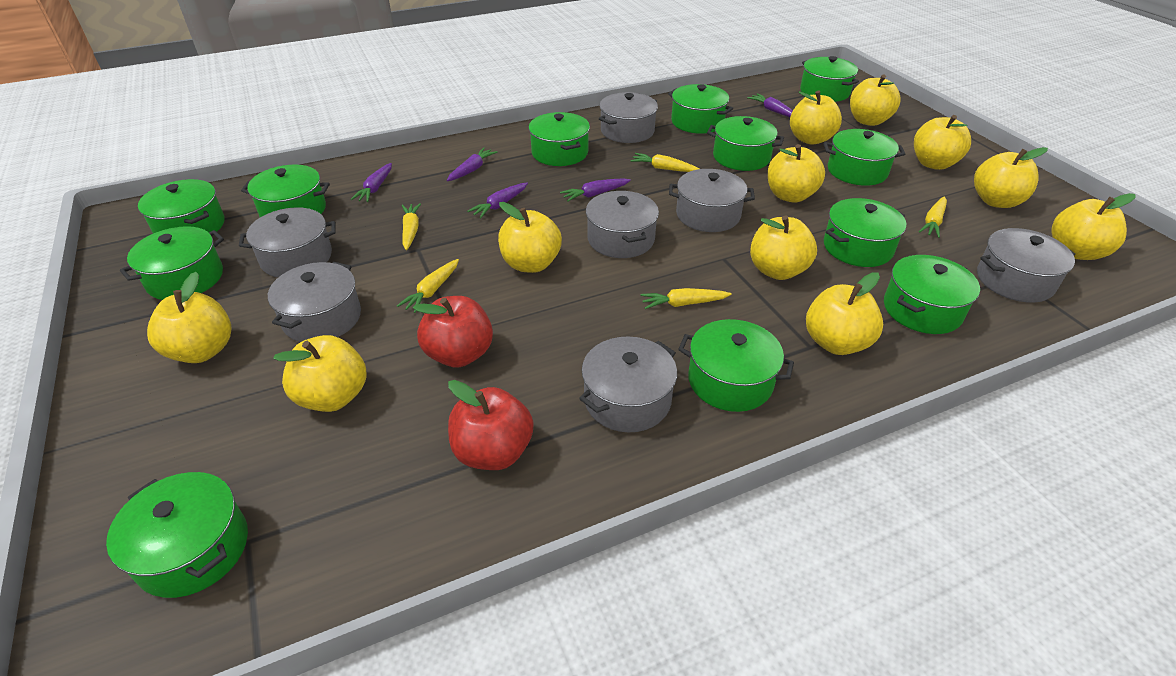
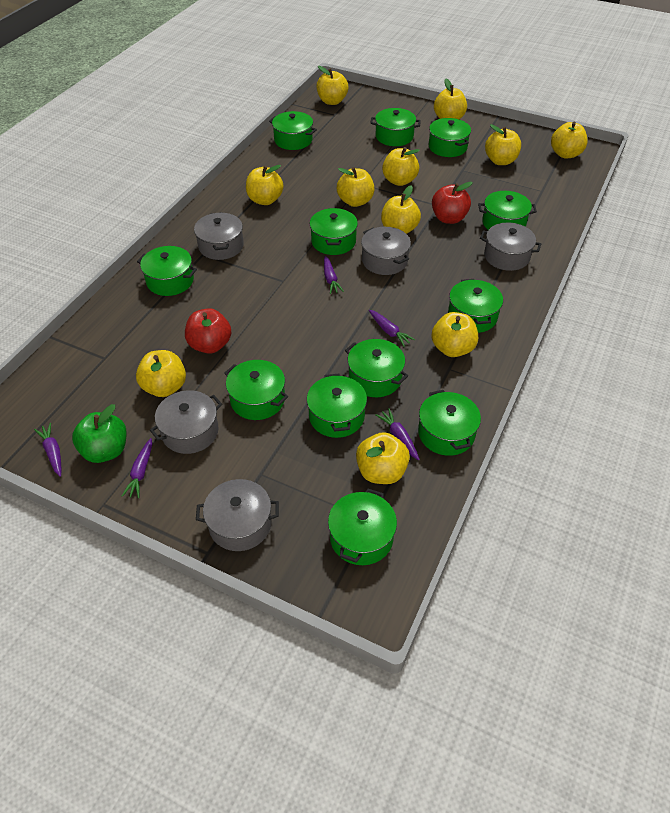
green apple: 0 -> 1
grey pot: 7 -> 5
yellow carrot: 5 -> 0

